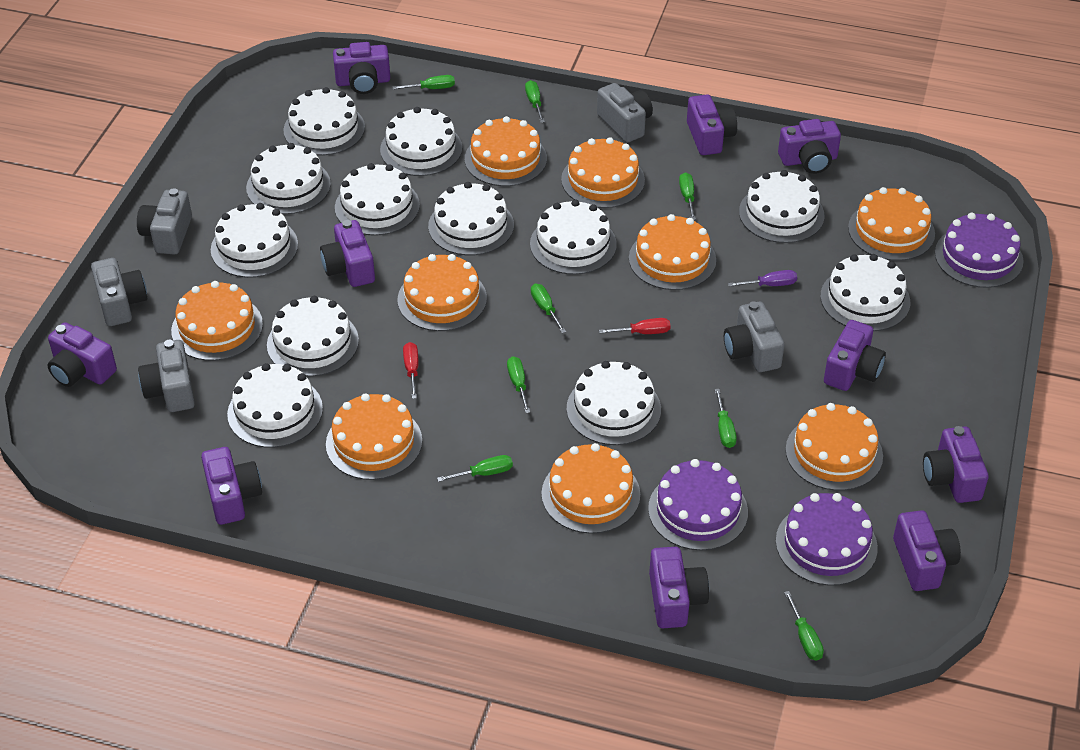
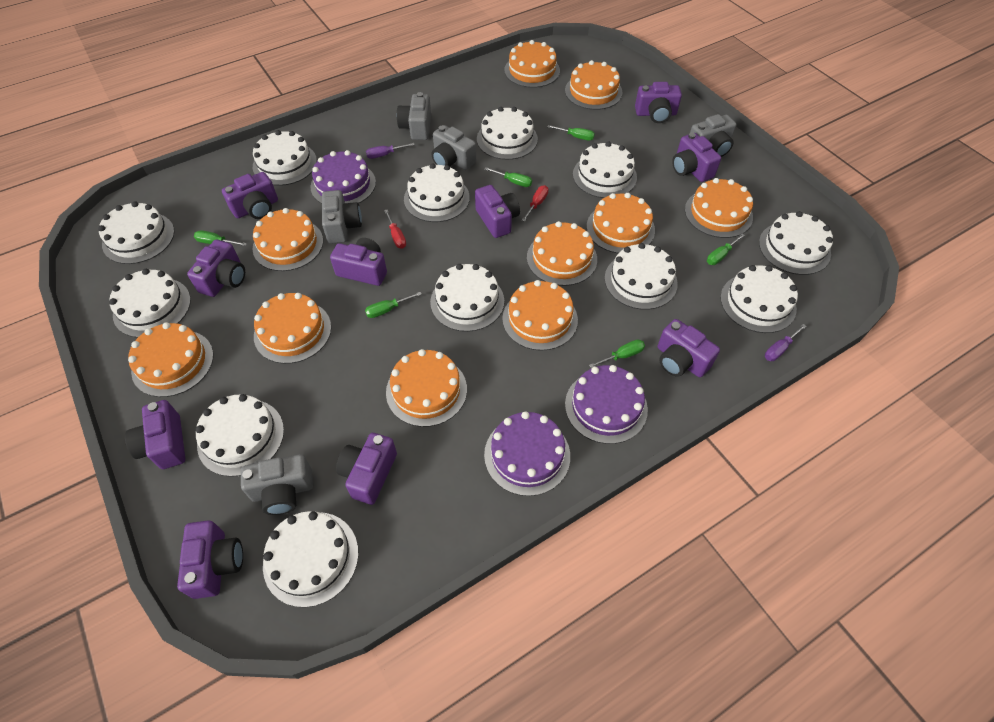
green screwdriver: 8 -> 6
orange cake: 9 -> 10
purple screwdriver: 1 -> 2

